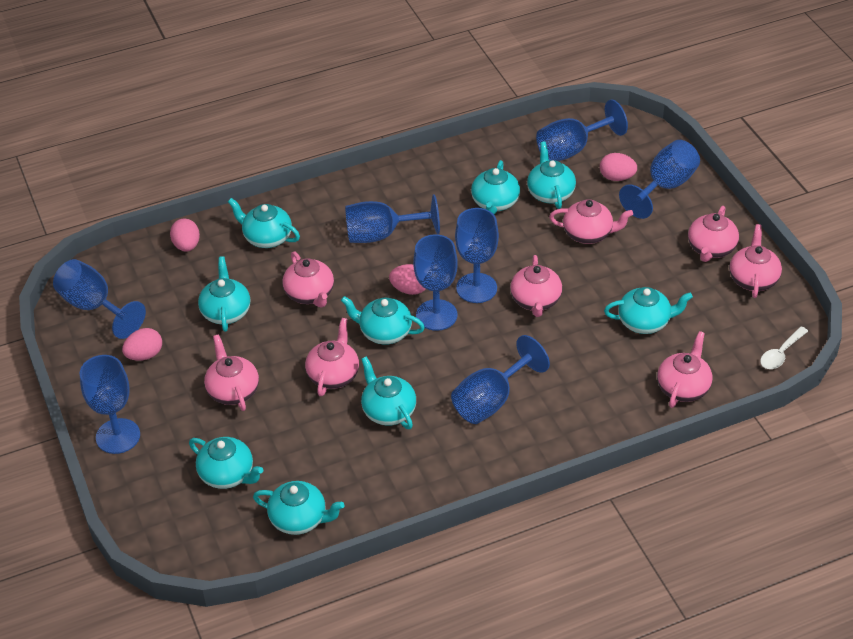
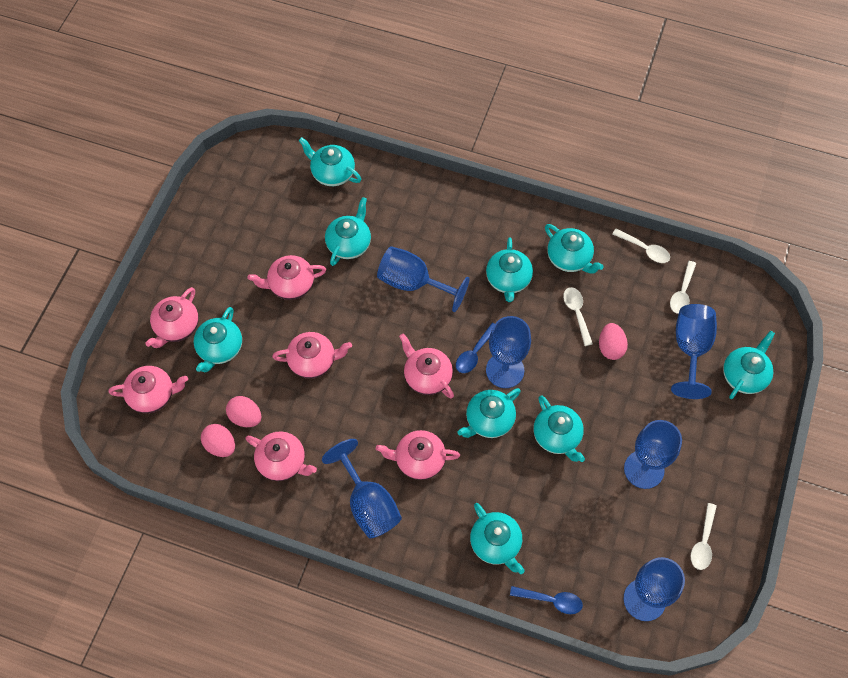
blue goblet: 8 -> 6
blue spoon: 0 -> 2
pink egg: 4 -> 3
pink teapot: 8 -> 7
white spoon: 1 -> 4

